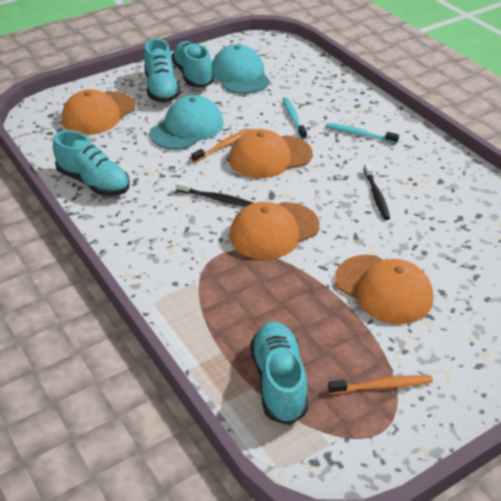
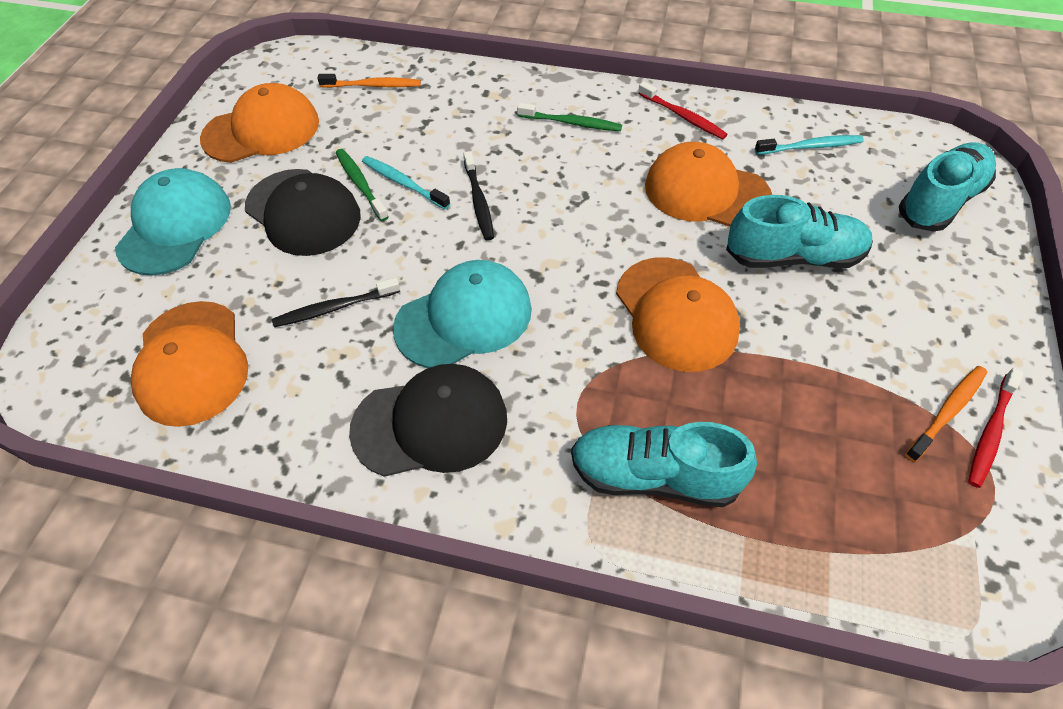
black cap: 0 -> 2
green toothbrush: 0 -> 2
red toothbrush: 0 -> 2
turquoise shoe: 4 -> 3

